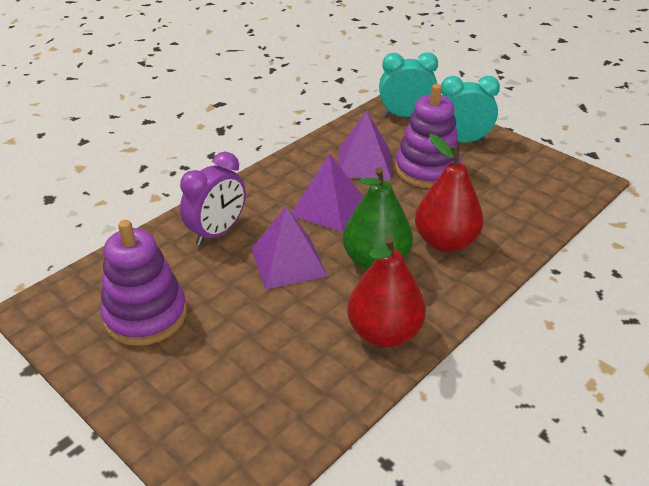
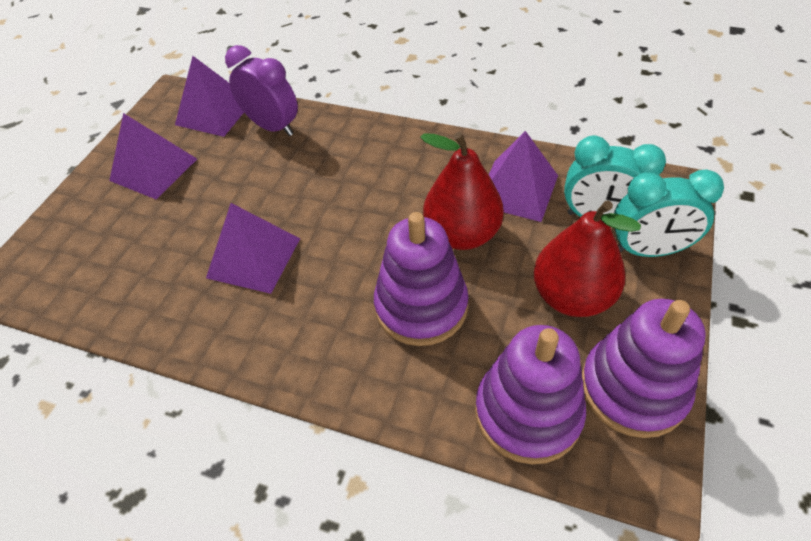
green pear: 1 -> 0
purple pyramid: 3 -> 4
purple stacking toy: 2 -> 3

